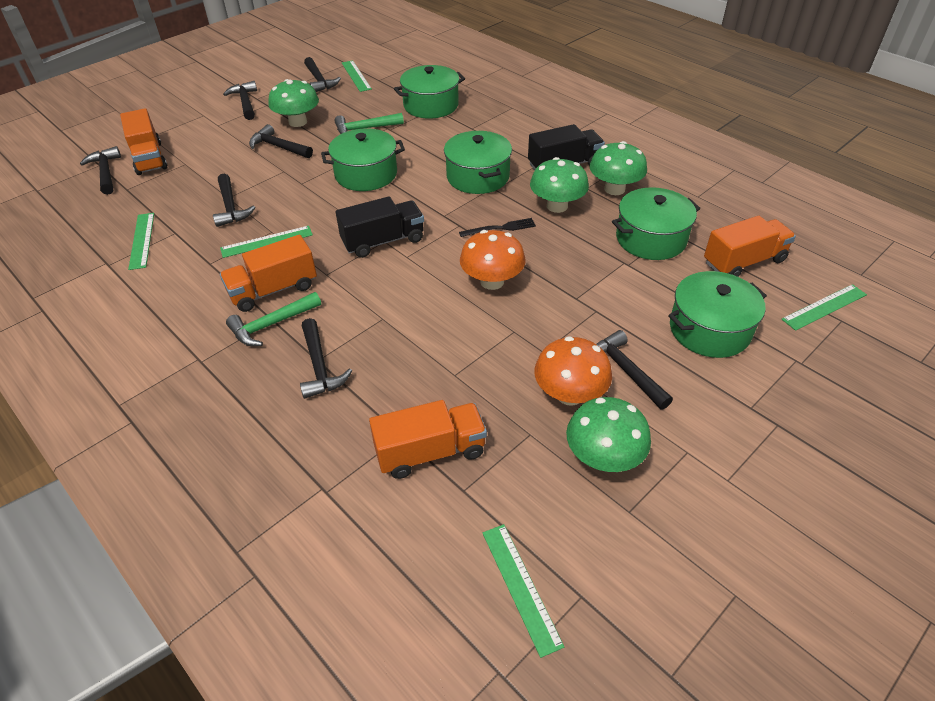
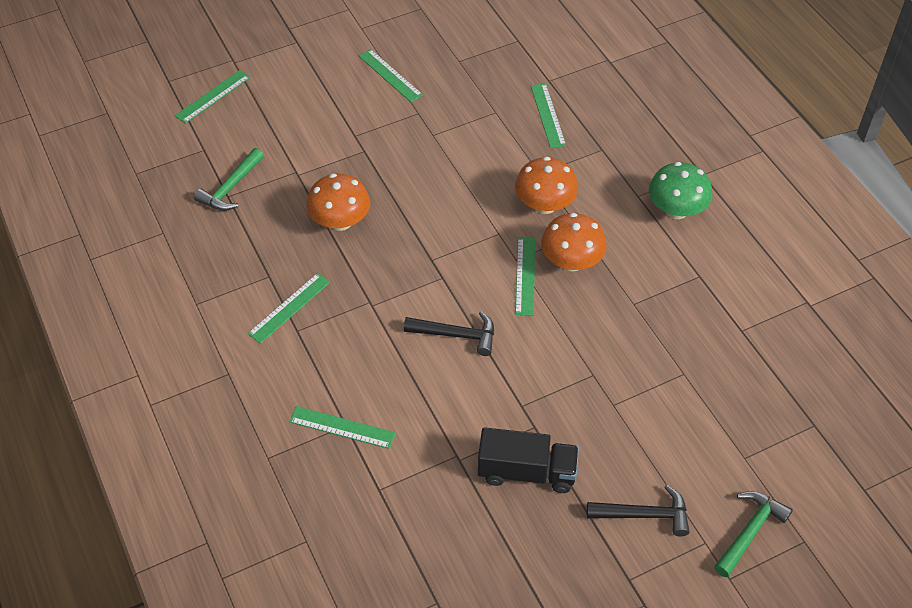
black fork: 1 -> 0
black hammer: 7 -> 2
black truck: 2 -> 1
green mushroom: 4 -> 1
green pot: 5 -> 0
green ruler: 5 -> 6
orange mushroom: 2 -> 3
orange truck: 4 -> 0

